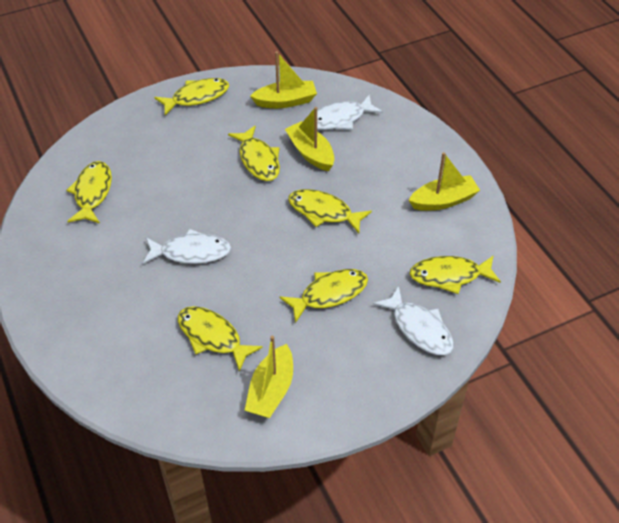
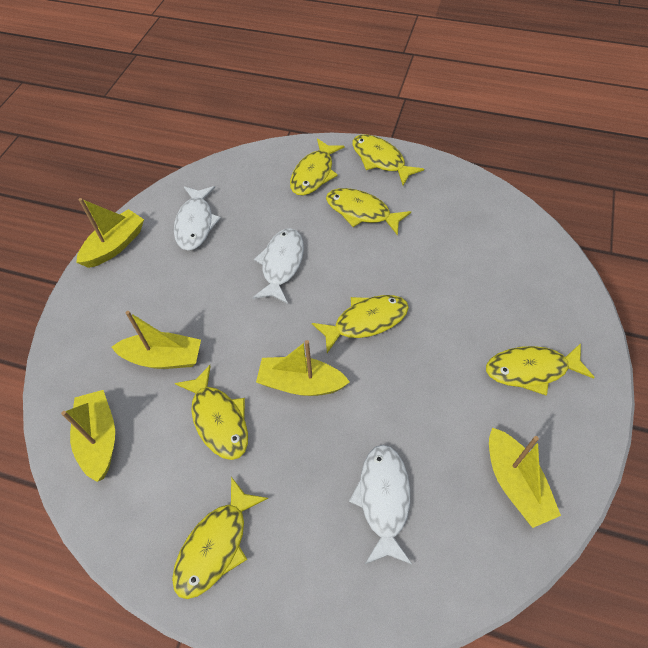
yellow boat: 4 -> 5

